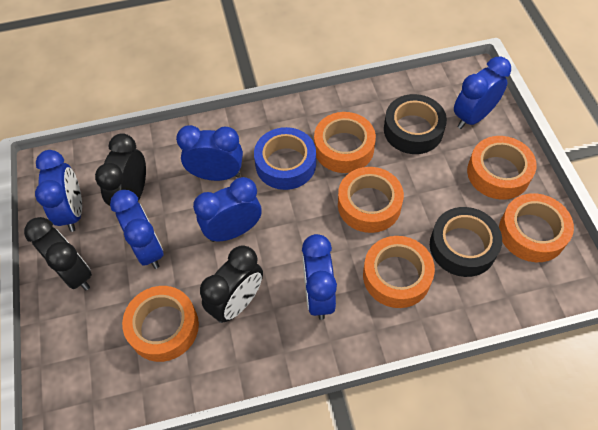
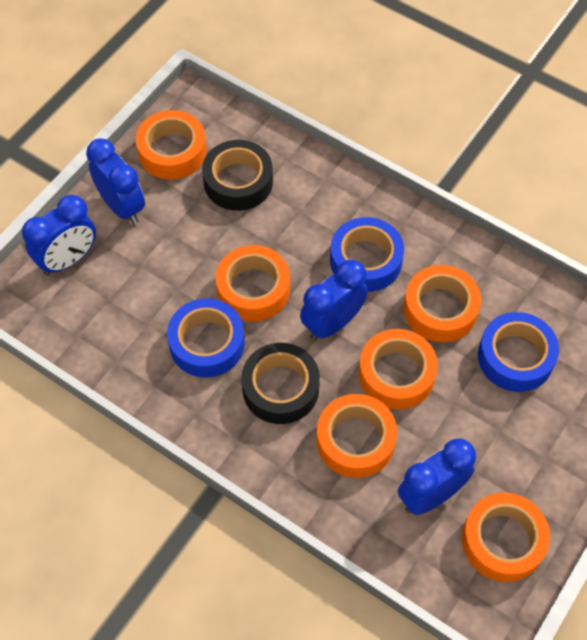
black clock: 3 -> 0
blue clock: 6 -> 4
blue tape: 1 -> 3

